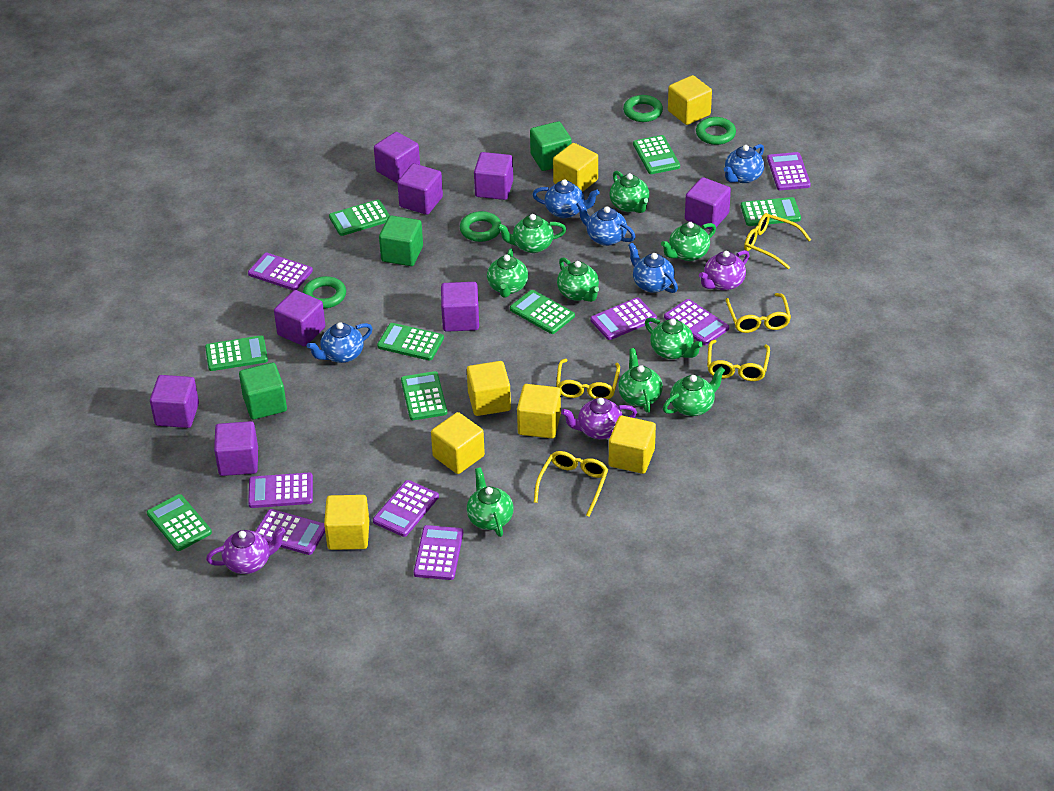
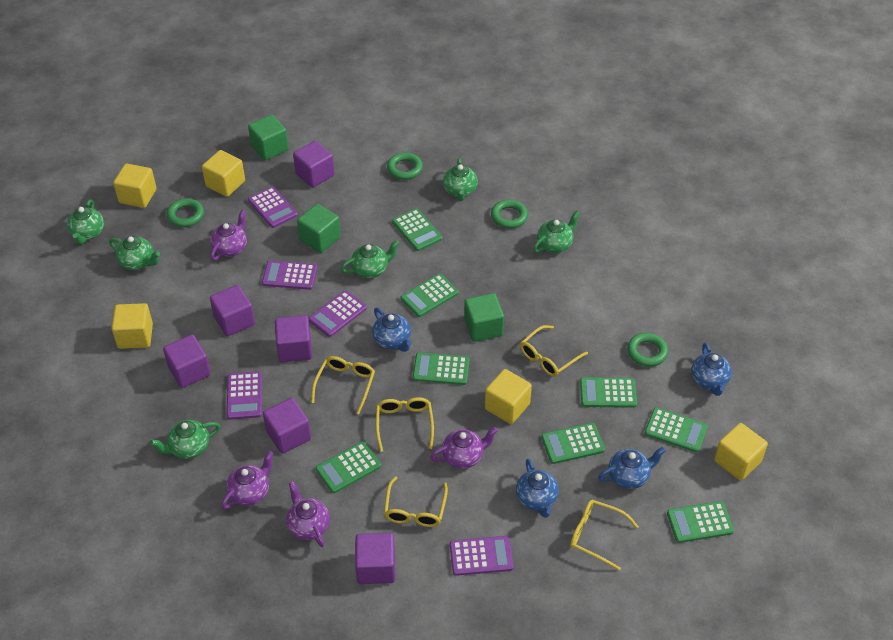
blue teapot: 5 -> 4
green teapot: 9 -> 6
purple calculator: 8 -> 5
purple cube: 8 -> 6
purple teapot: 3 -> 4
yellow cube: 7 -> 5

